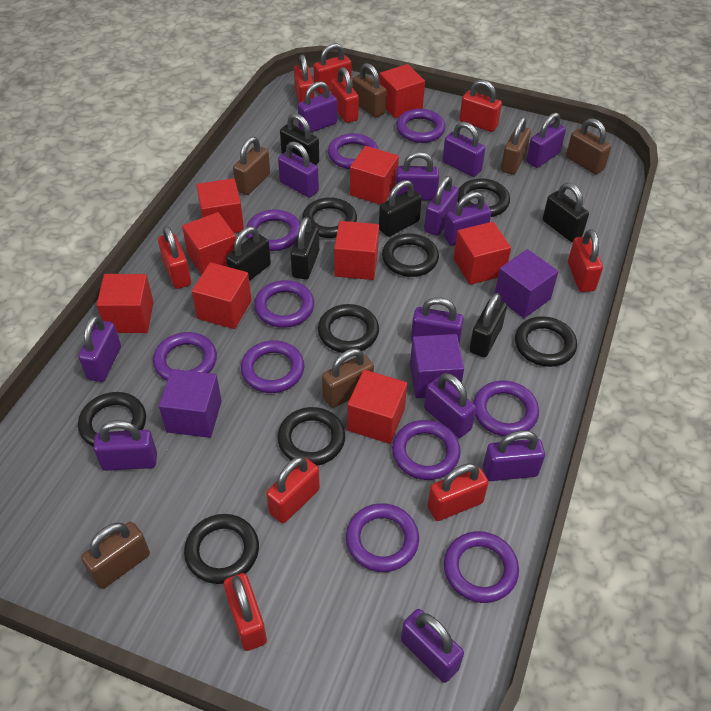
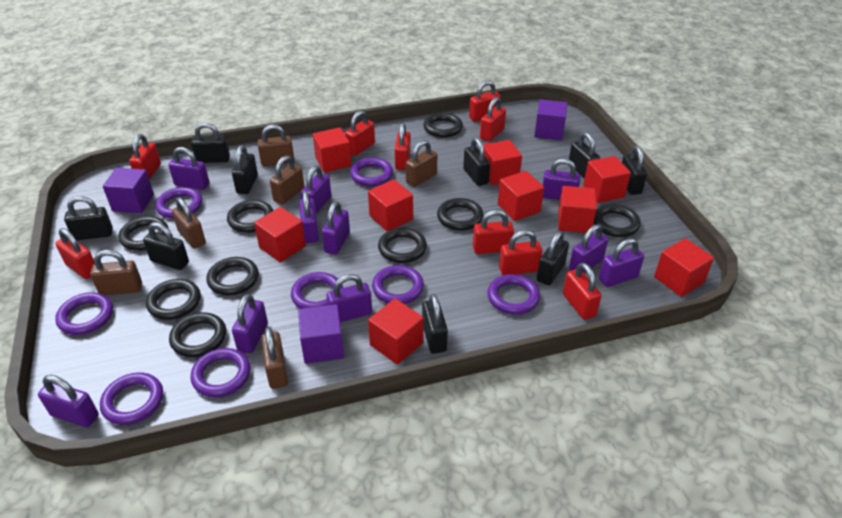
black padlock: 6 -> 9
black ring: 8 -> 9
purple padlock: 13 -> 10
purple ring: 10 -> 8

